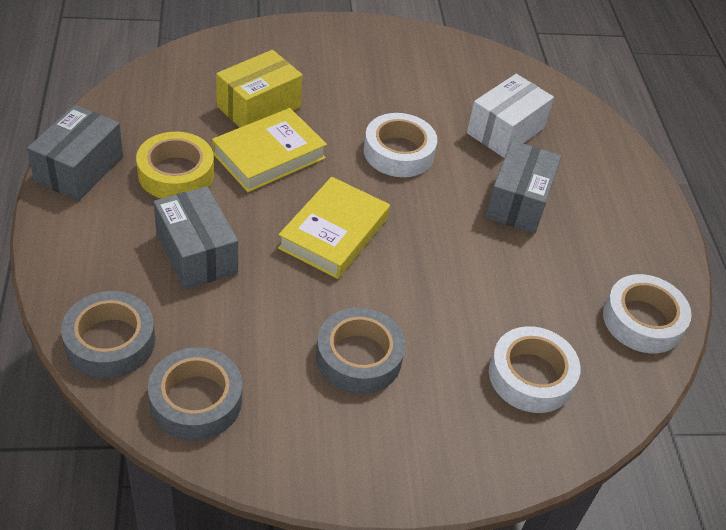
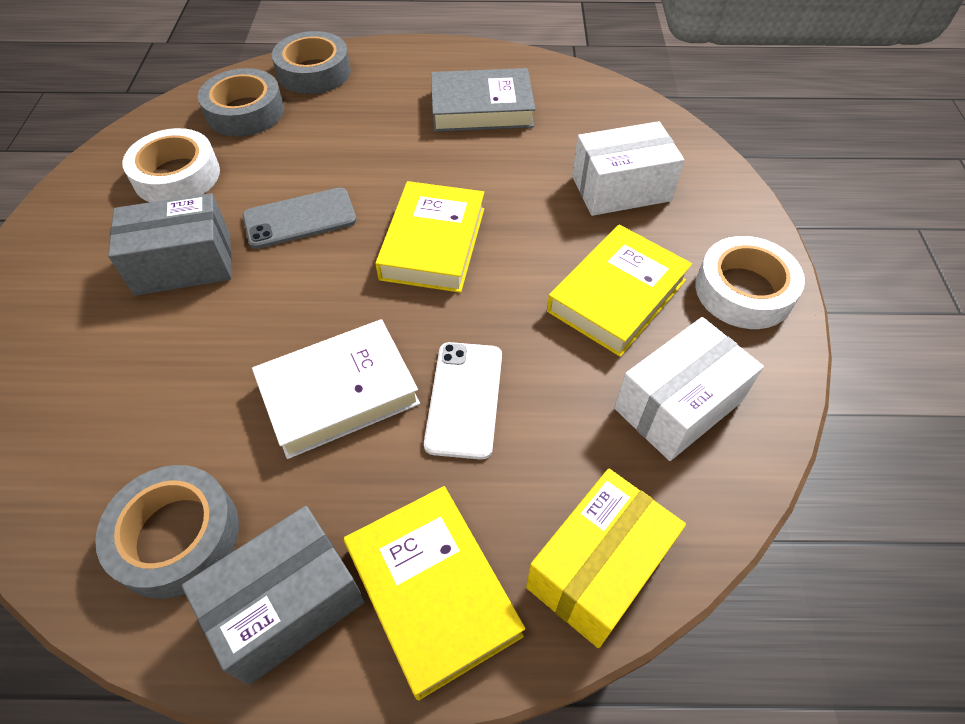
grey book: 0 -> 1
grey box: 3 -> 2
grey phone: 0 -> 1
white book: 0 -> 1
white box: 1 -> 2
white phone: 0 -> 1
white tape: 3 -> 2
yellow book: 2 -> 3
yellow tape: 1 -> 0

